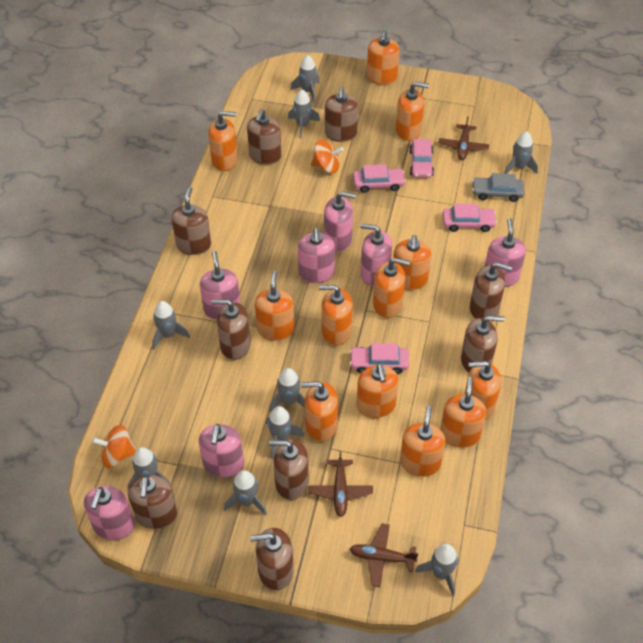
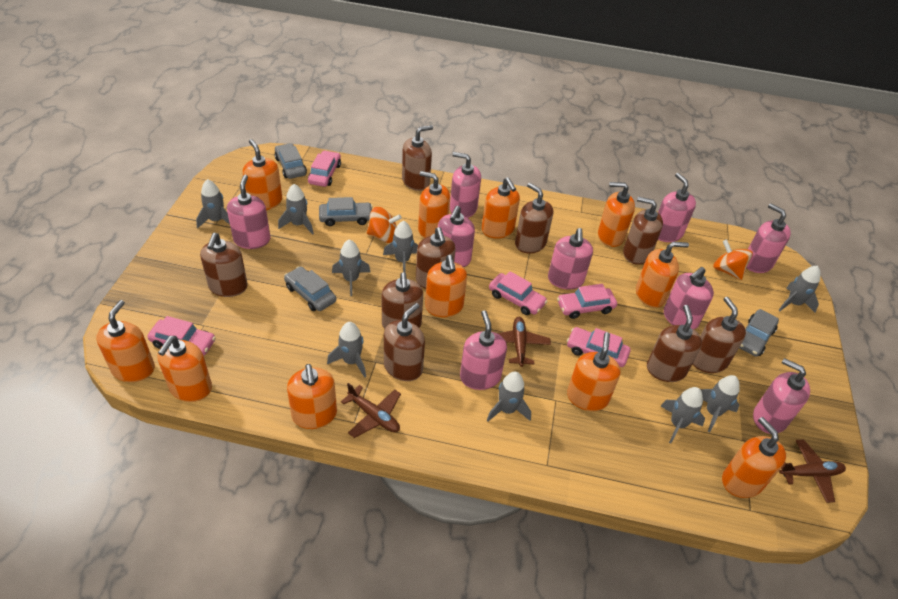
grey car: 1 -> 4
orange soap dispenser: 12 -> 11
pink car: 4 -> 5
pink soap dispenser: 7 -> 9

